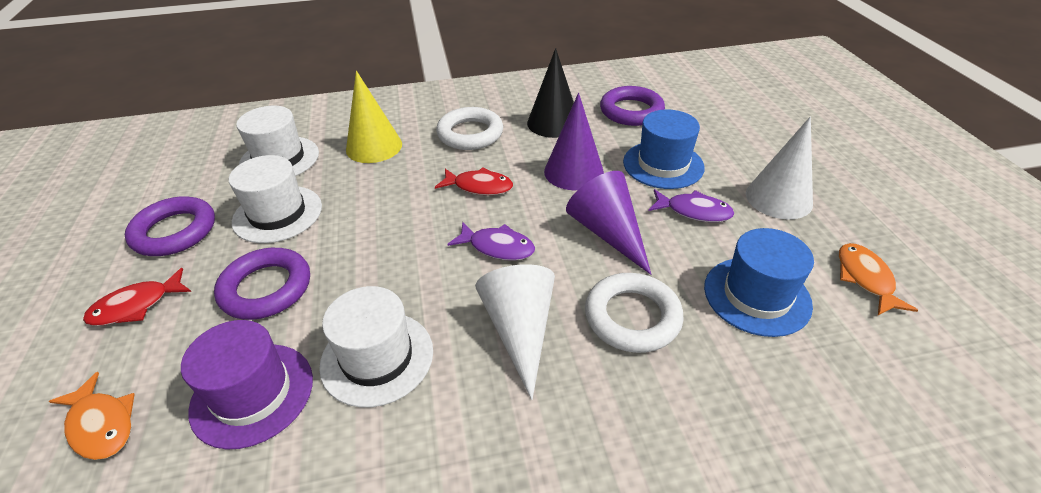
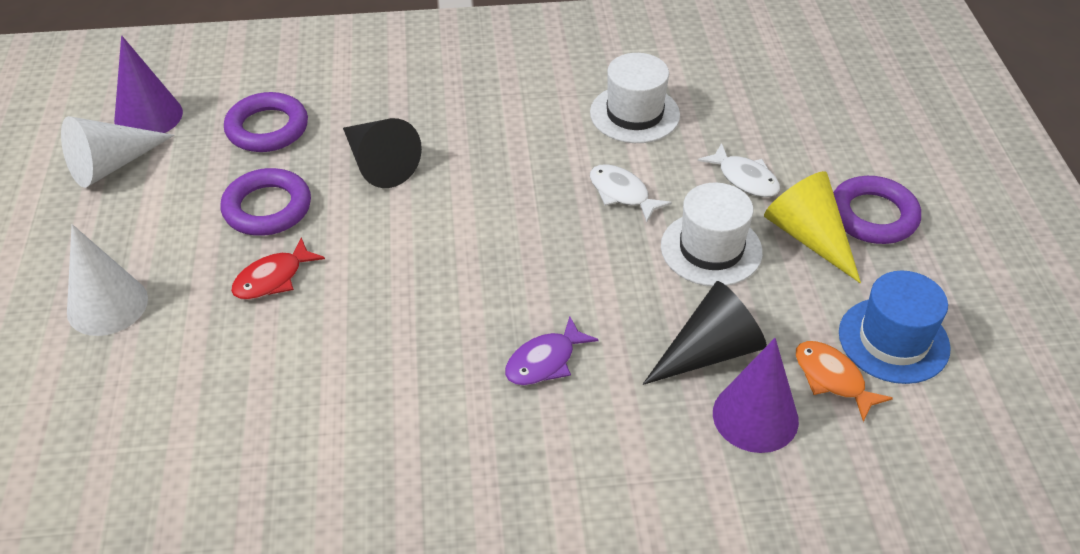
black cone: 1 -> 2
blue hat: 2 -> 1
orange fish: 2 -> 1
purple fish: 2 -> 1
purple hat: 1 -> 0
red fish: 2 -> 1
white fish: 0 -> 2
white hat: 3 -> 2
white ring: 2 -> 0

